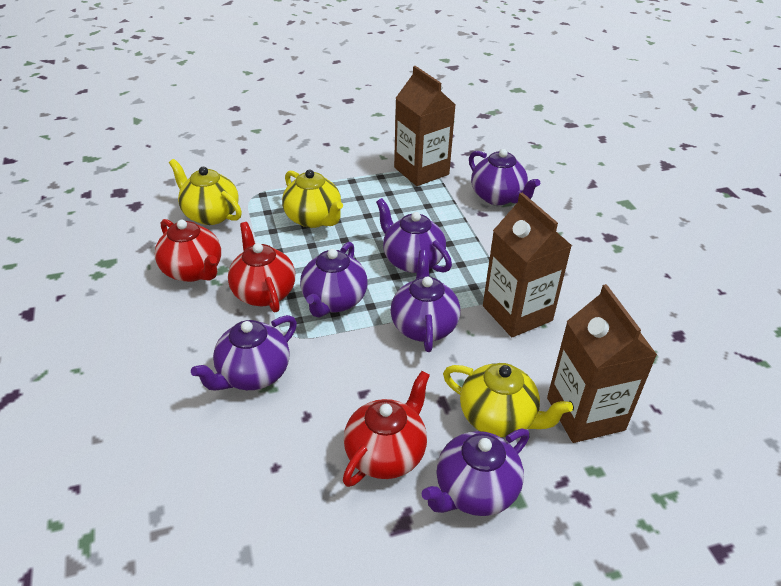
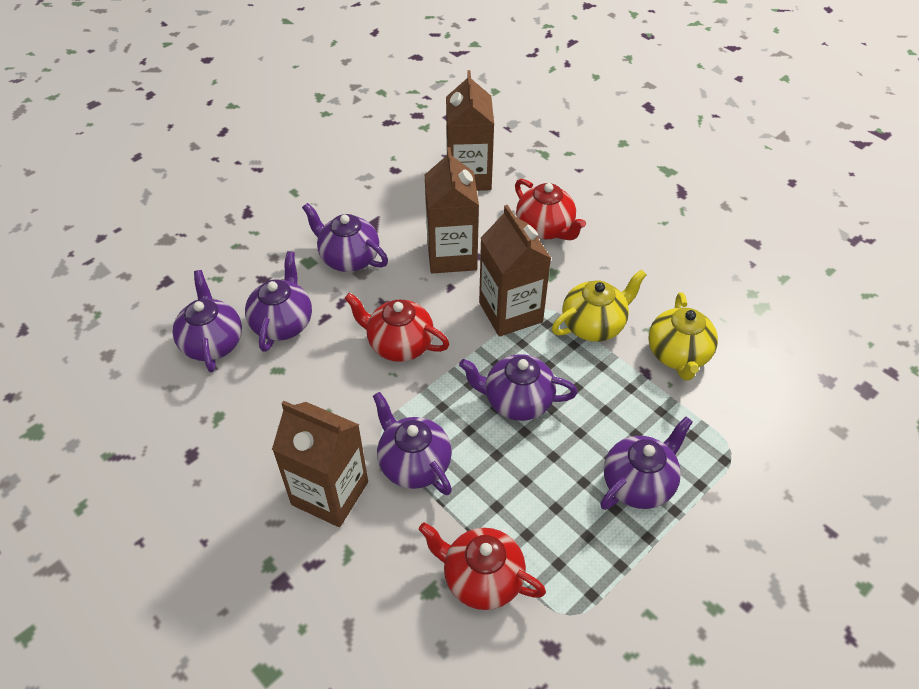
brown carton: 3 -> 4
yellow teapot: 3 -> 2

